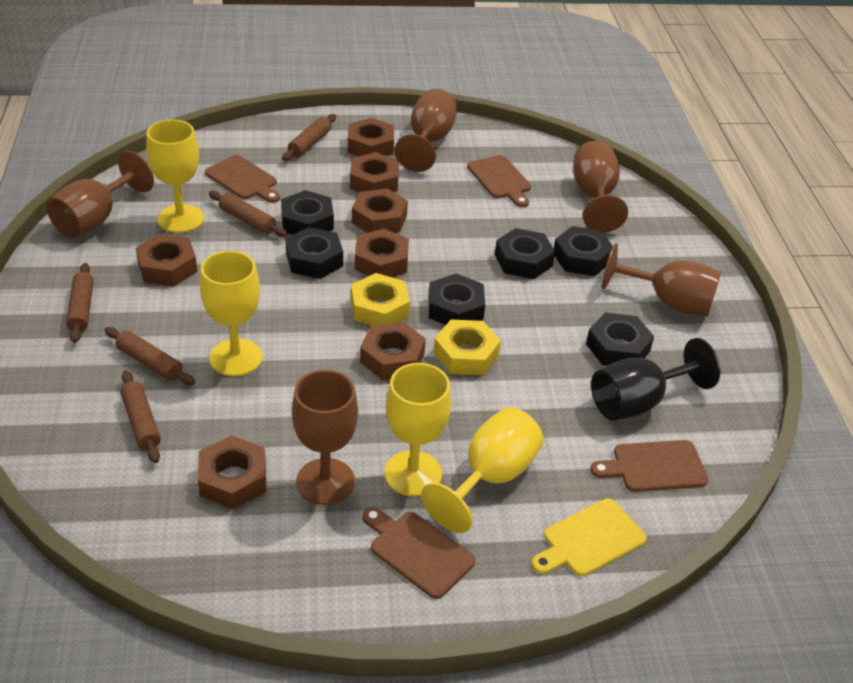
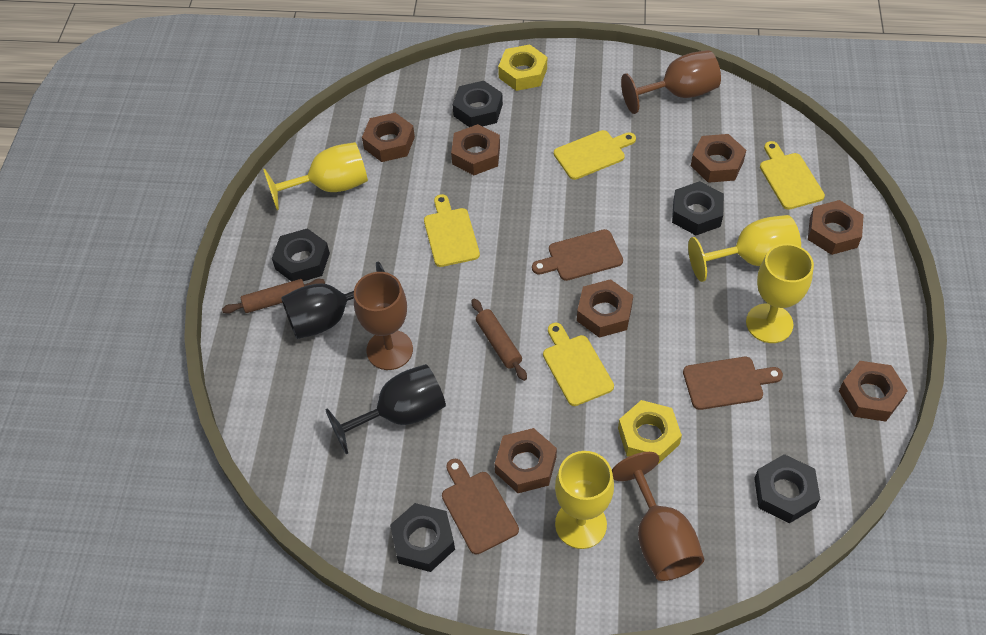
black goblet: 1 -> 2
black nut: 6 -> 5
brown cutting board: 4 -> 3
brown goblet: 5 -> 3
brown rolling pin: 5 -> 2
yellow cutting board: 1 -> 4

